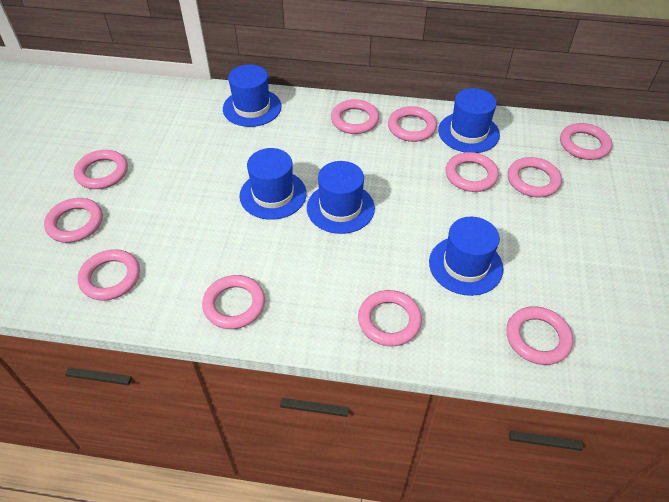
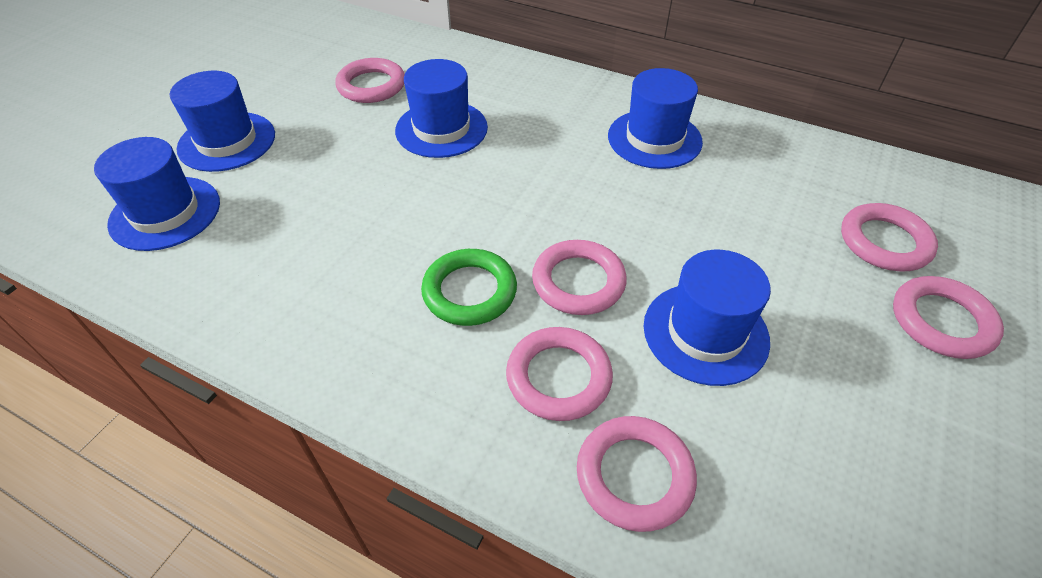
green ring: 0 -> 1
pink ring: 11 -> 6

